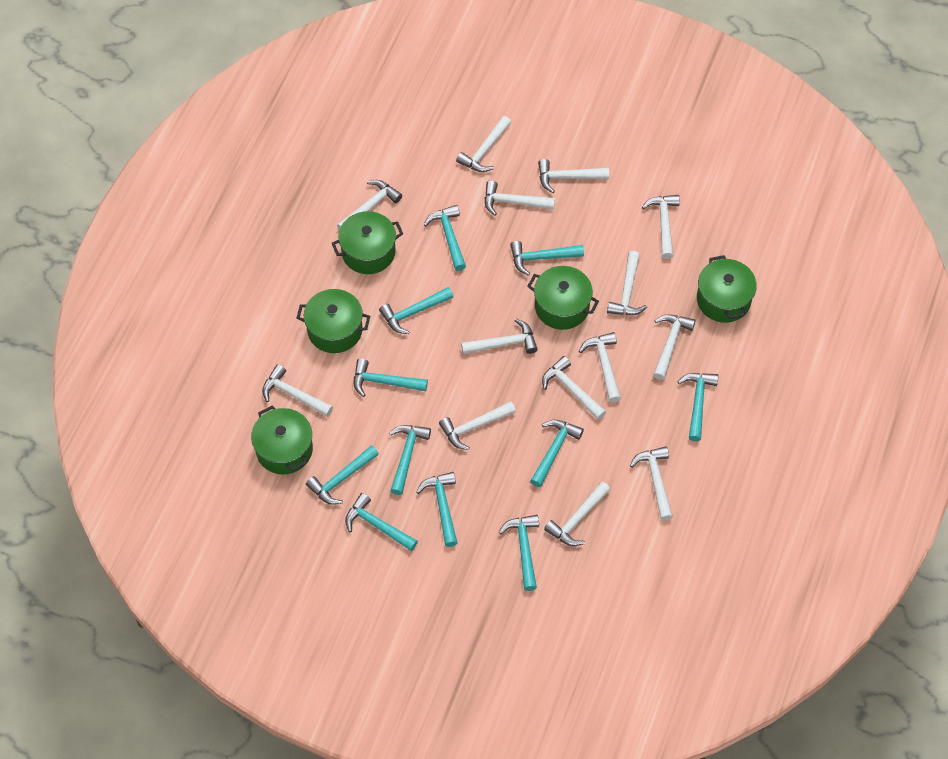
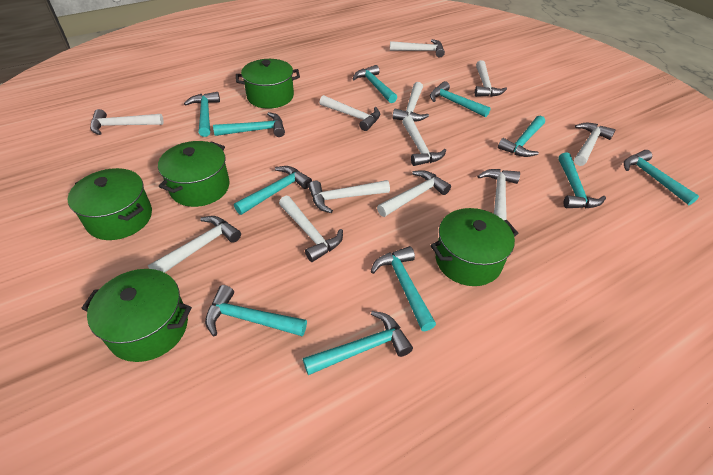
white hammer: 14 -> 12

